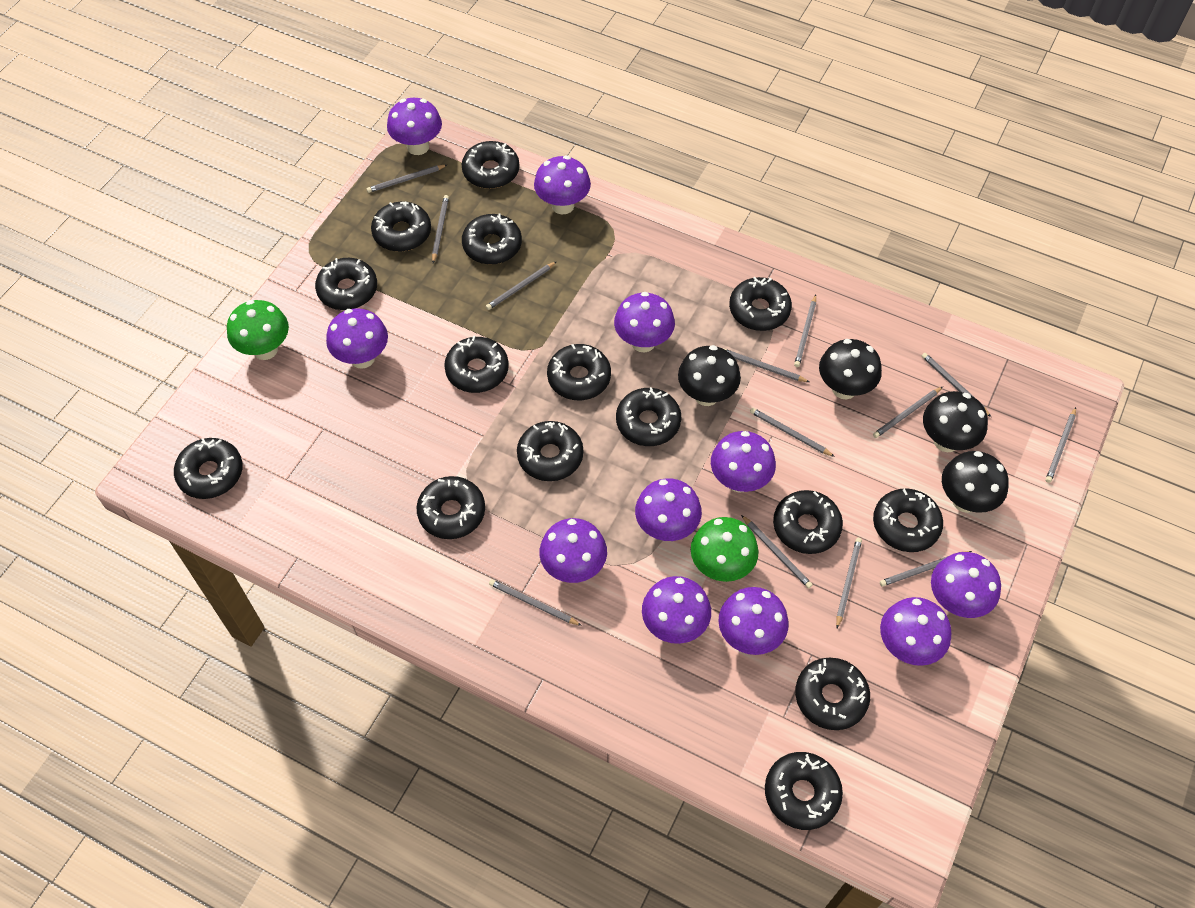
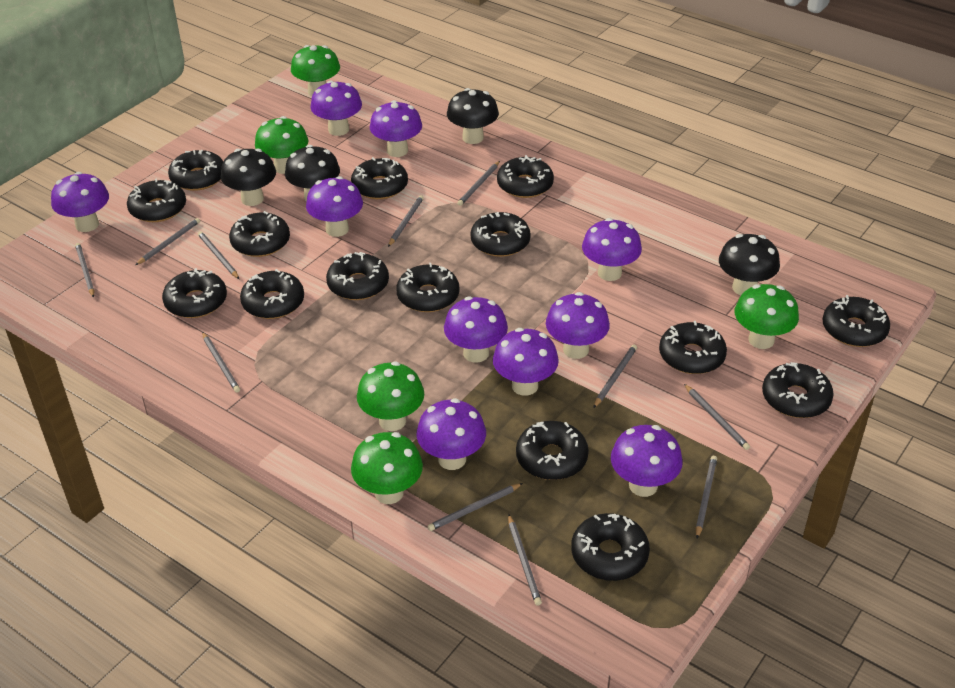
green mushroom: 2 -> 5
grey pencil: 13 -> 11
purple mushroom: 11 -> 10

